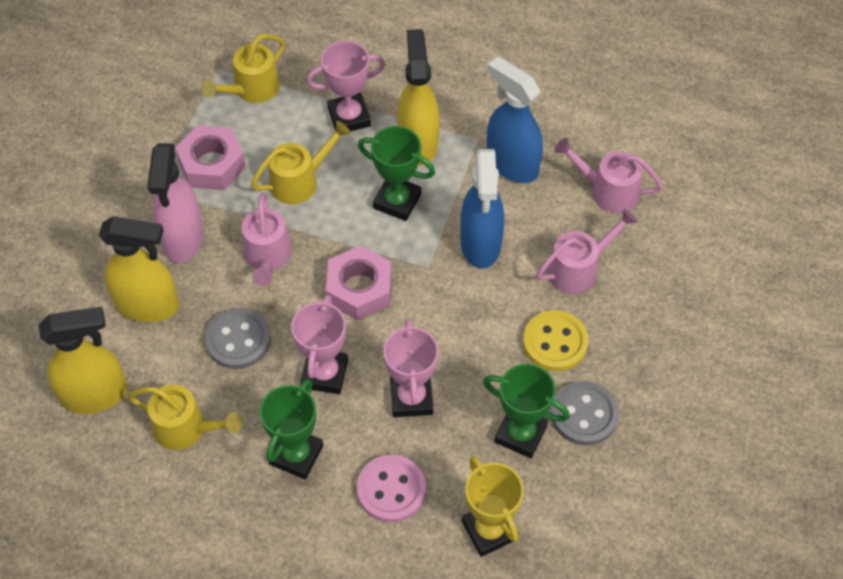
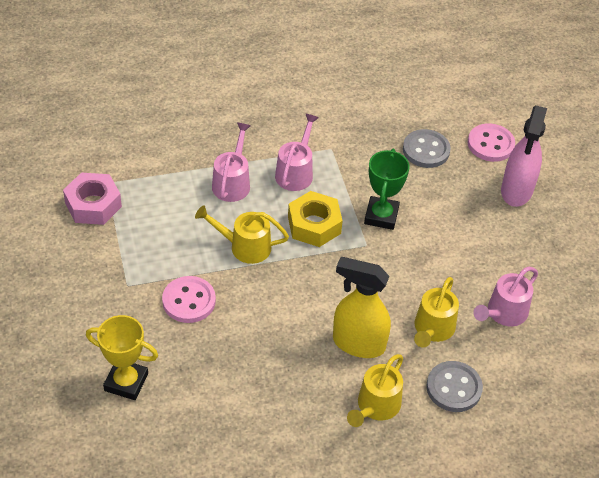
blue spray bottle: 2 -> 0
green trophy: 3 -> 1
pink button: 1 -> 2
pink nut: 2 -> 1
pink trophy: 3 -> 0
yellow button: 1 -> 0
yellow nut: 0 -> 1
yellow spray bottle: 3 -> 1

